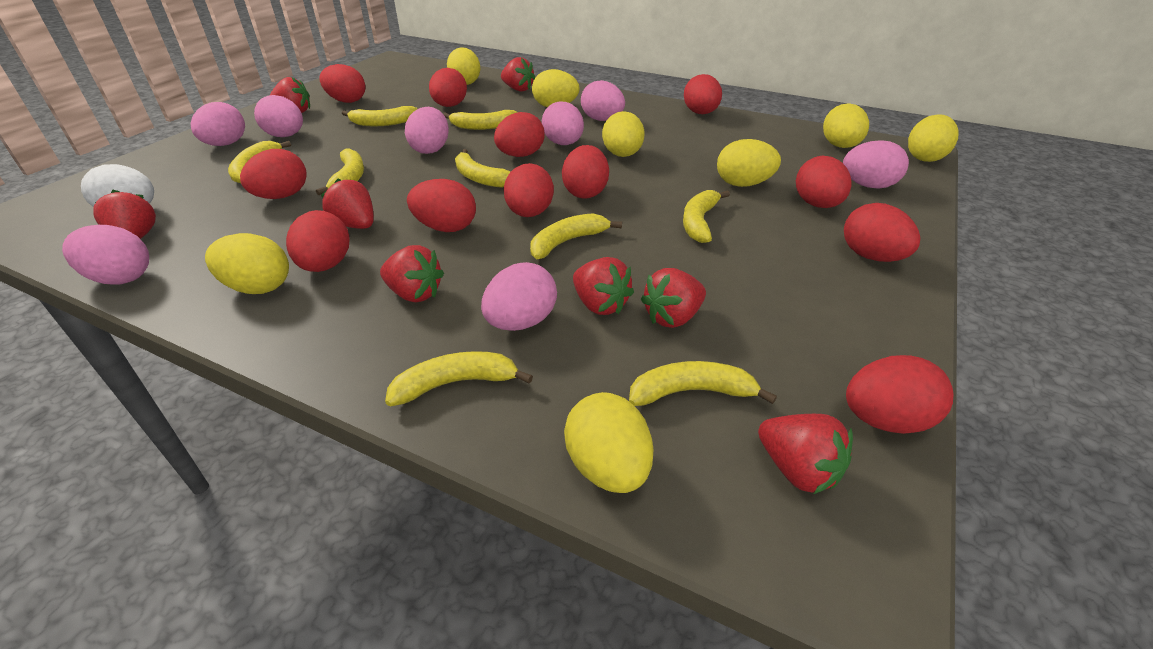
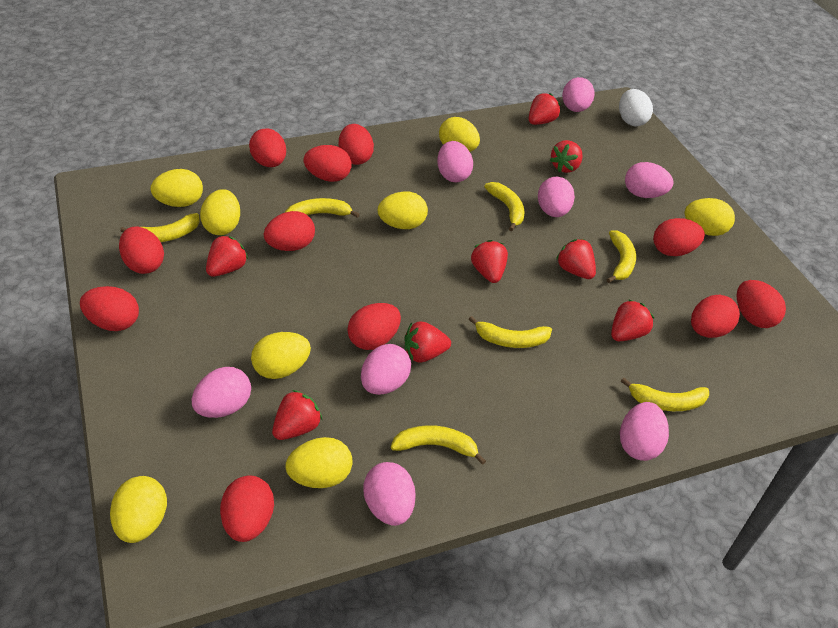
red egg: 12 -> 11
yellow banana: 9 -> 7

